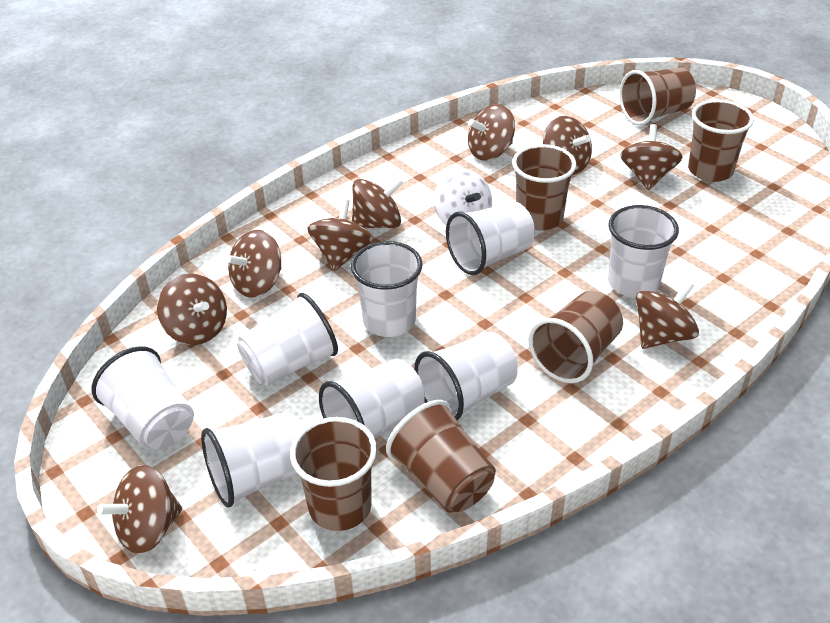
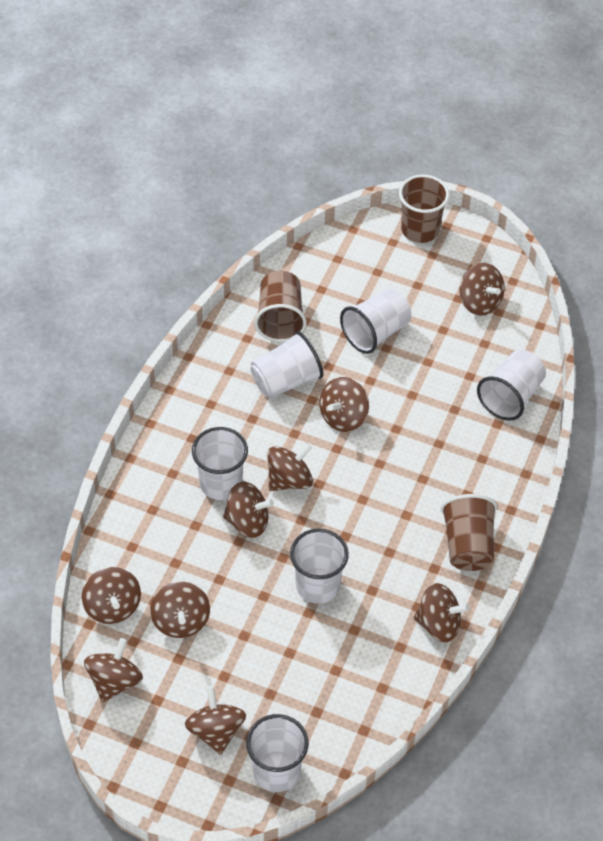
brown cup: 6 -> 3
white cup: 8 -> 6
white spinning top: 1 -> 0

